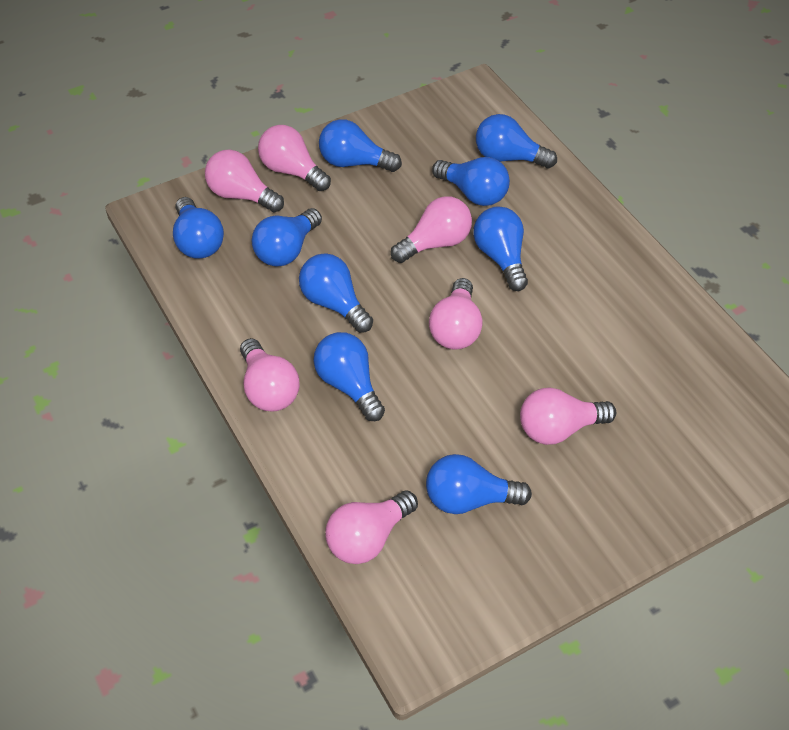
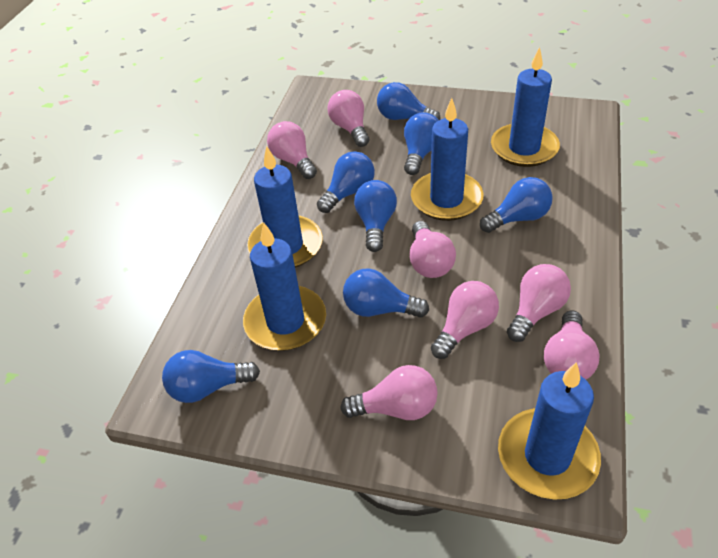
blue candle: 0 -> 5
blue light bulb: 9 -> 7

